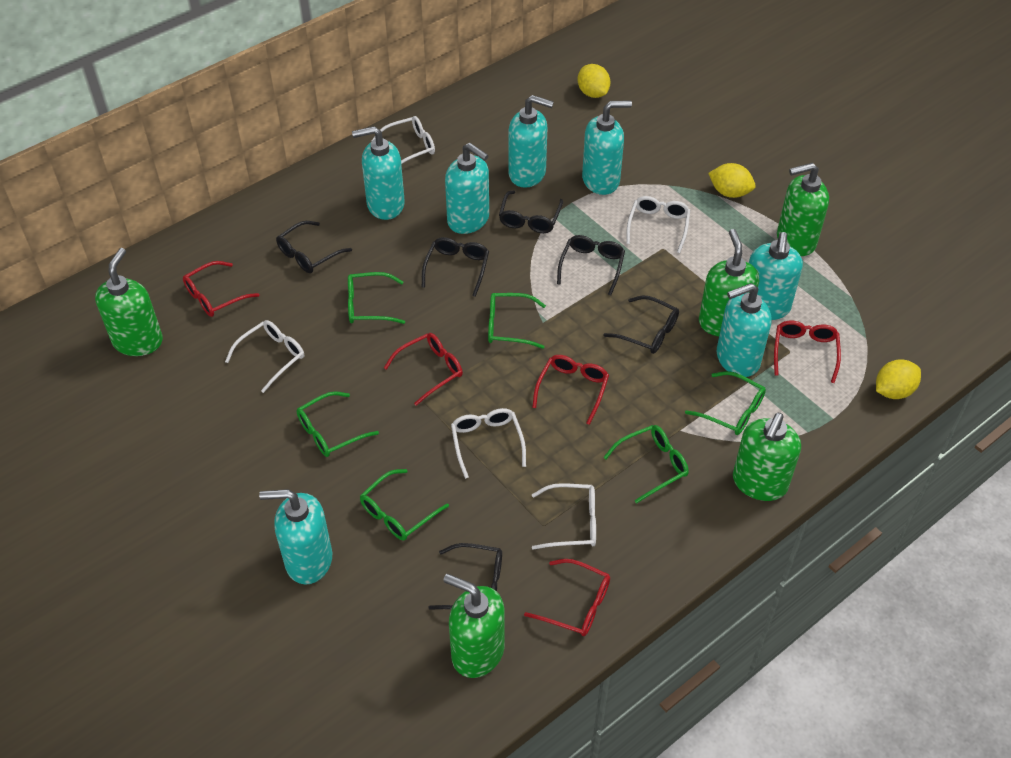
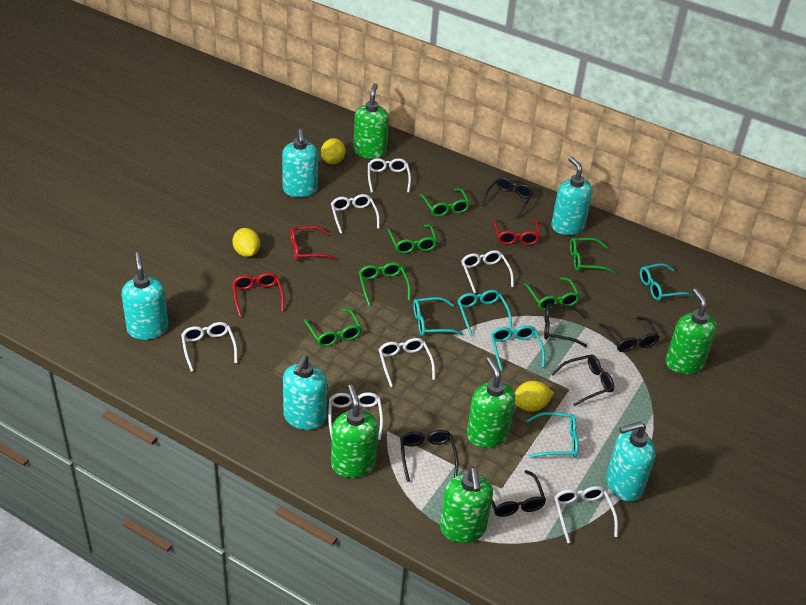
red glasses: 5 -> 3
turquoise glasses: 0 -> 5
turquoise soap dispenser: 7 -> 5
white glasses: 5 -> 7

